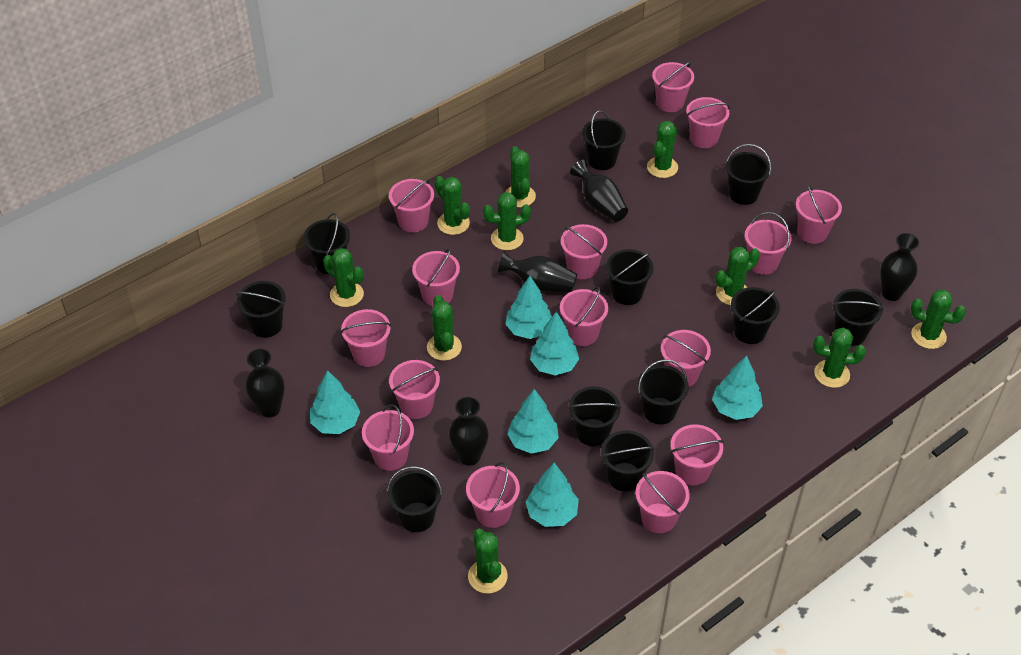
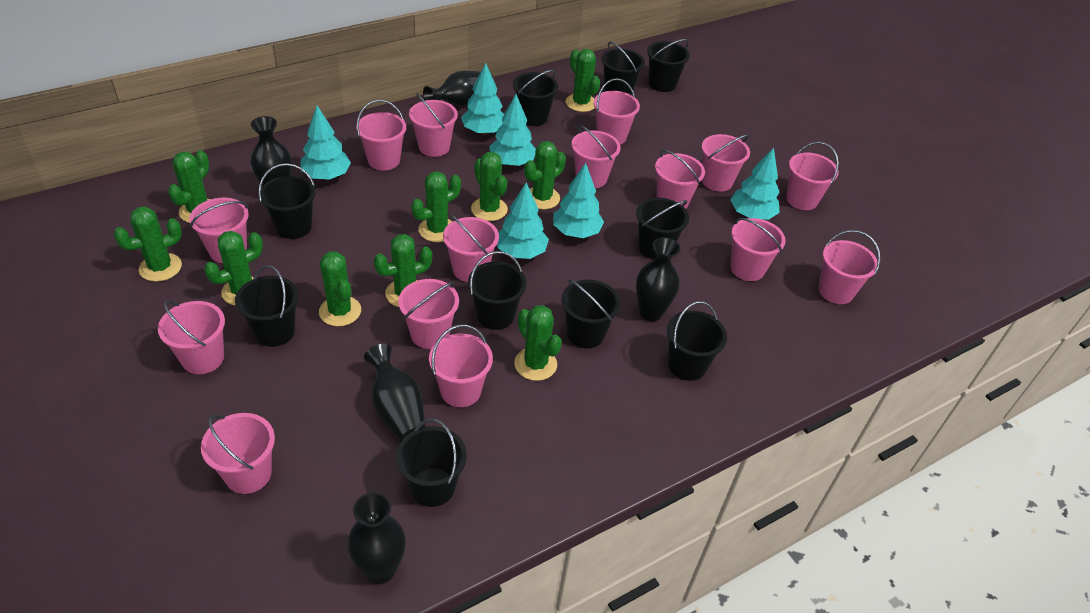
black bucket: 11 -> 10

